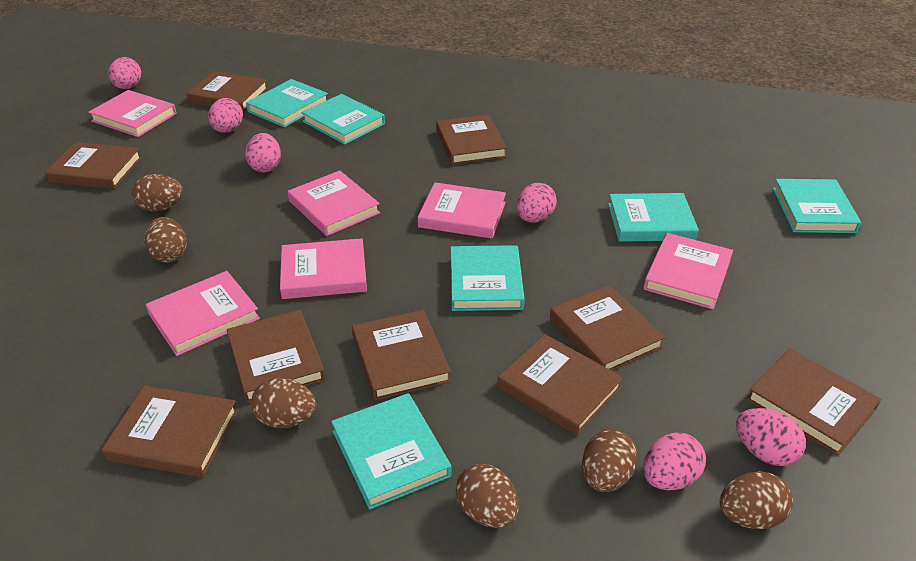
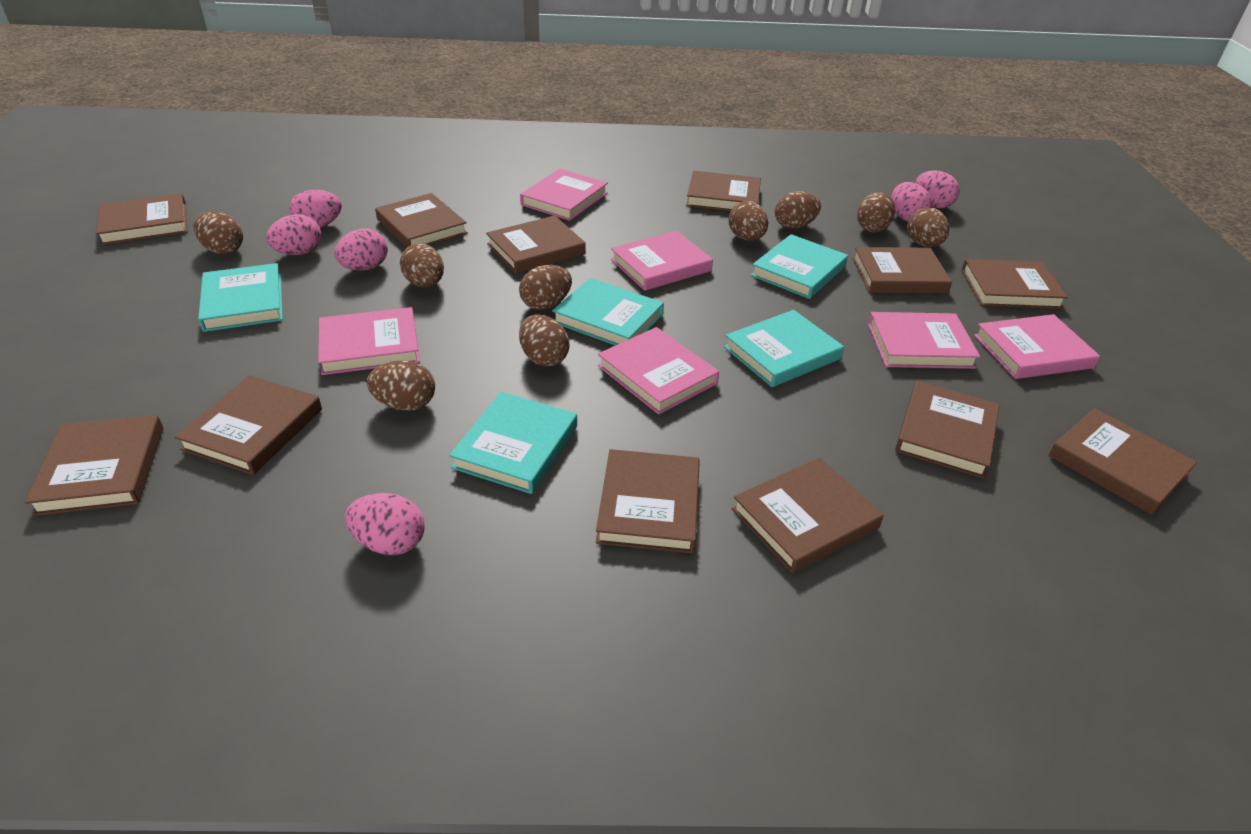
brown book: 9 -> 12
brown egg: 6 -> 9
turquoise book: 6 -> 5

